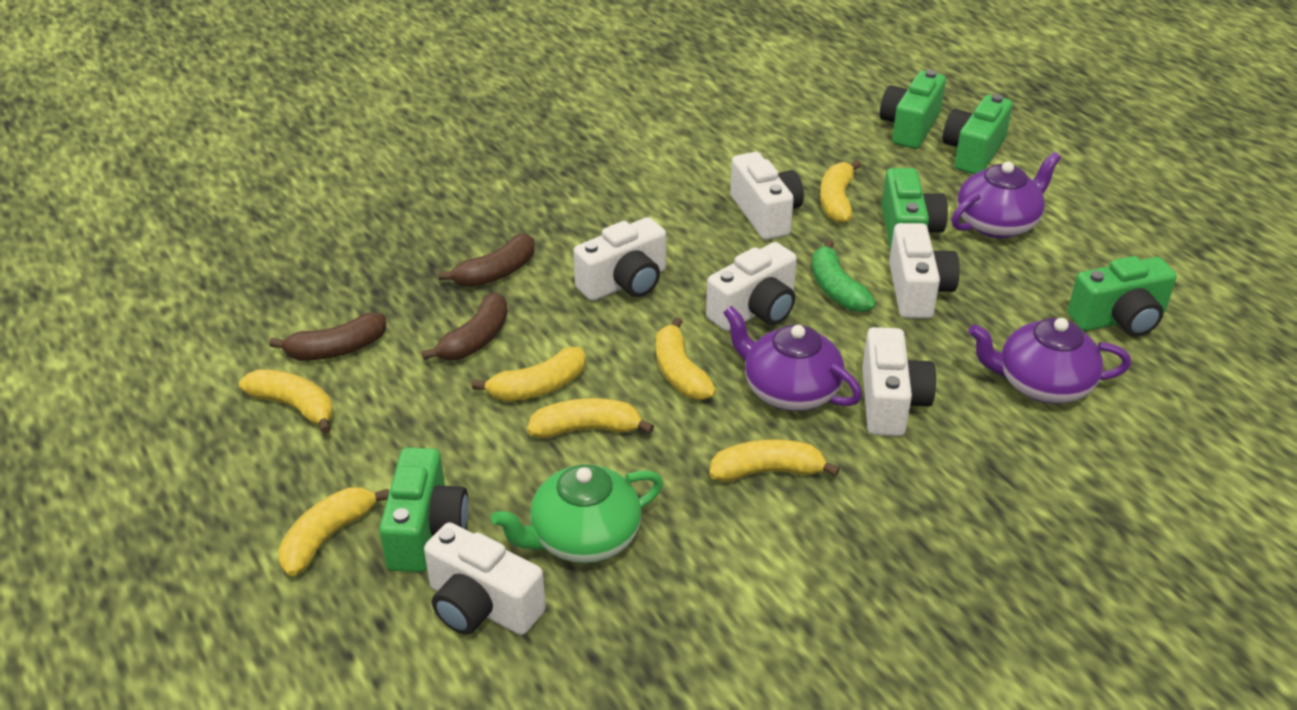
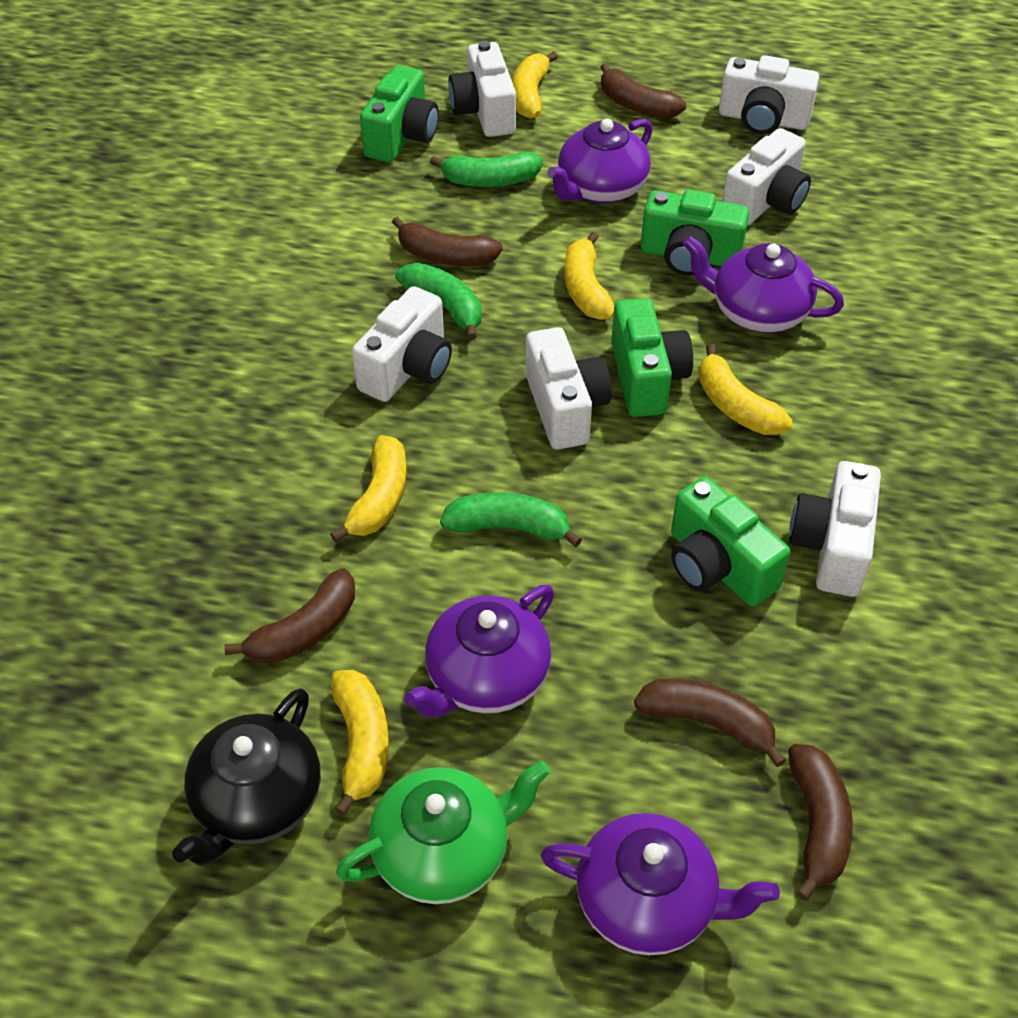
black teapot: 0 -> 1
brown banana: 3 -> 5
green banana: 1 -> 3
green camera: 5 -> 4
purple teapot: 3 -> 4
yellow banana: 7 -> 5

